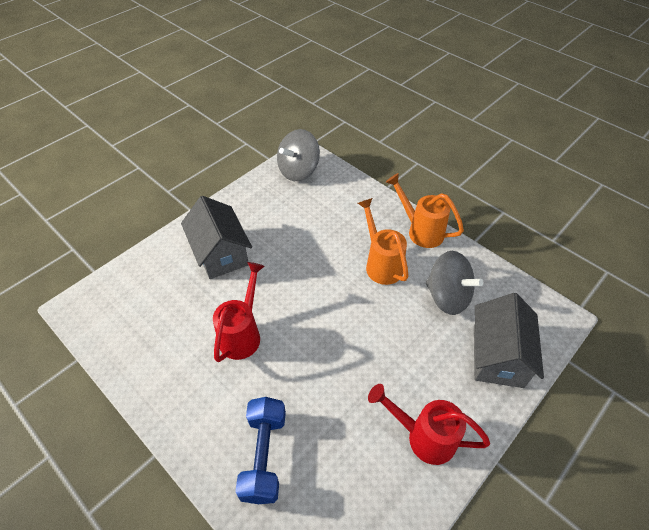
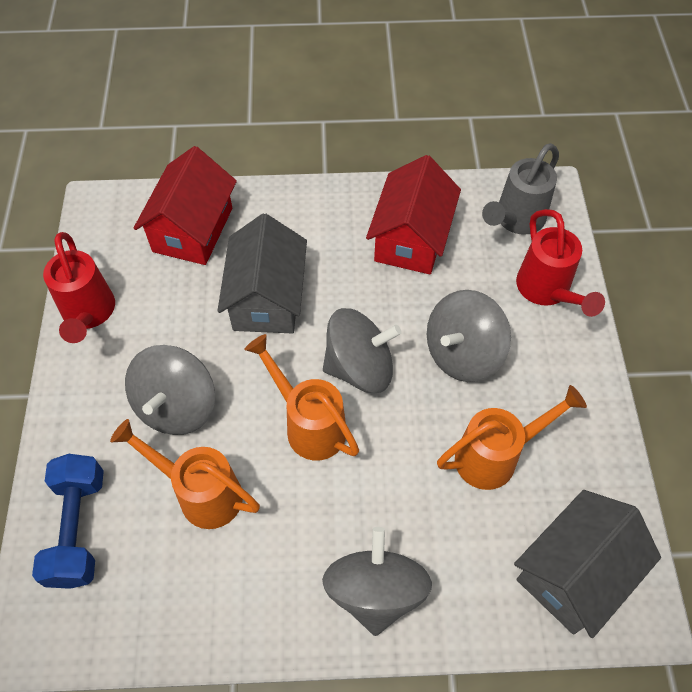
grey spinning top: 2 -> 4
grey watering can: 0 -> 1
orange watering can: 2 -> 3
red house: 0 -> 2

